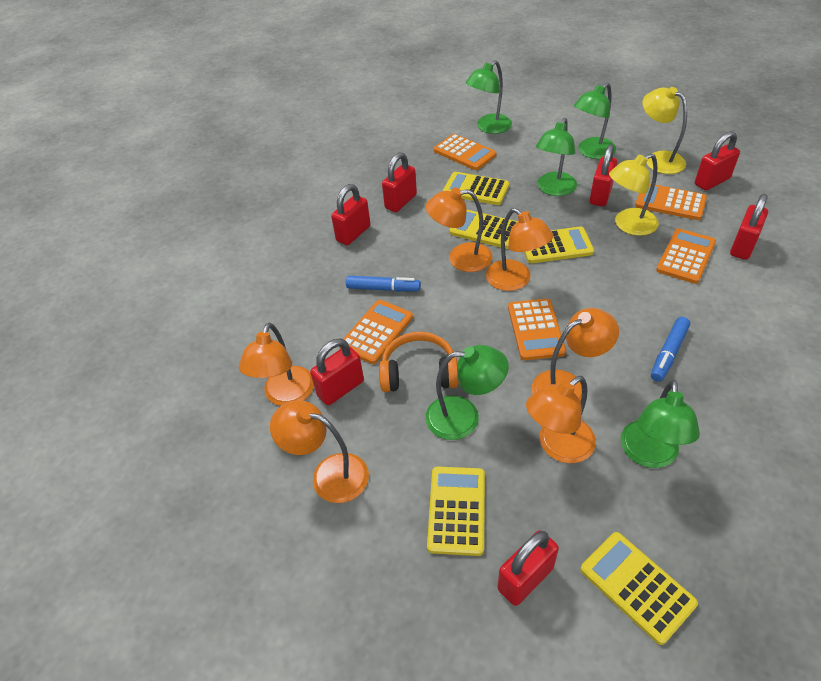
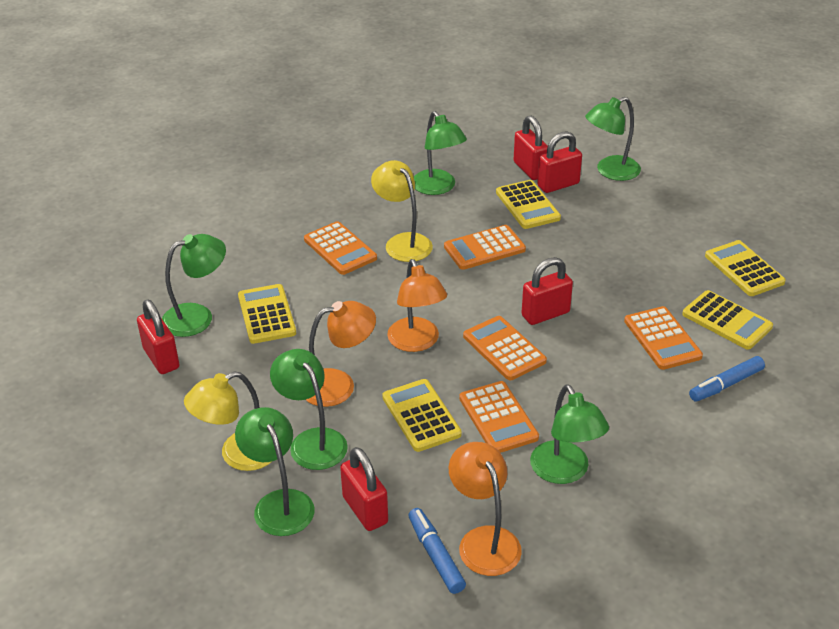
green lamp: 5 -> 6
orange headphones: 1 -> 0
orange lamp: 6 -> 3
red padlock: 7 -> 5

